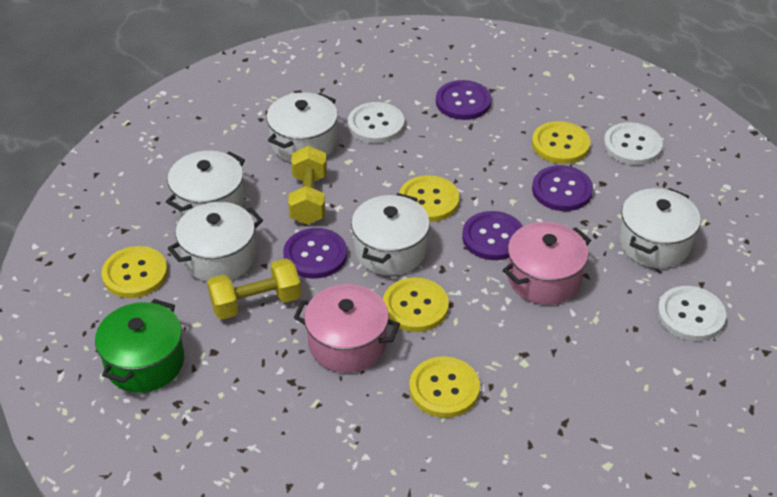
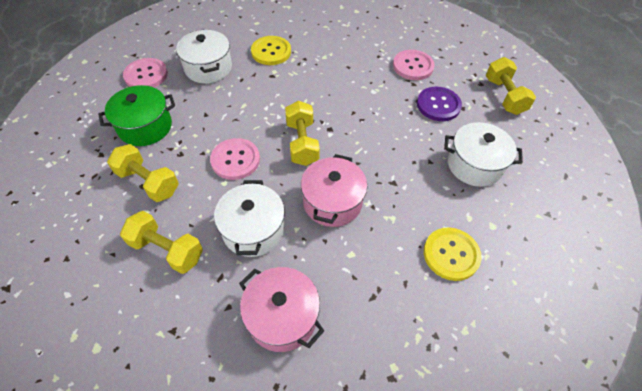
pink button: 0 -> 3
purple button: 4 -> 1
white button: 3 -> 0
white pot: 5 -> 3
yellow button: 5 -> 2
yellow dumbbell: 2 -> 4

